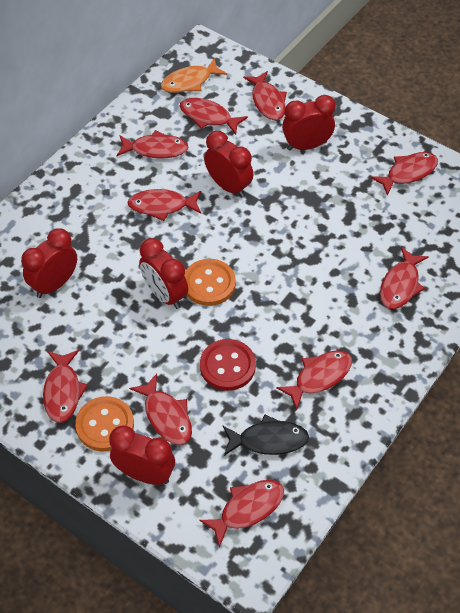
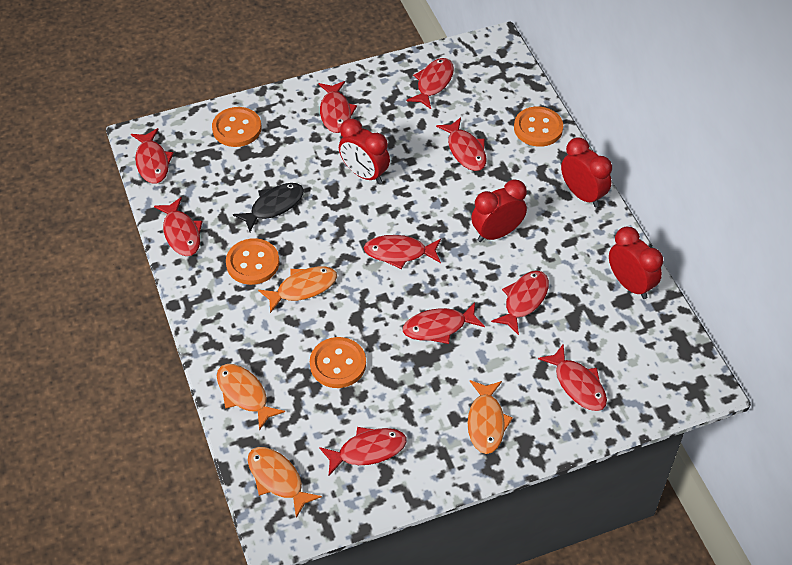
orange button: 2 -> 4
orange fish: 1 -> 4
red button: 1 -> 0
red clock: 5 -> 4

